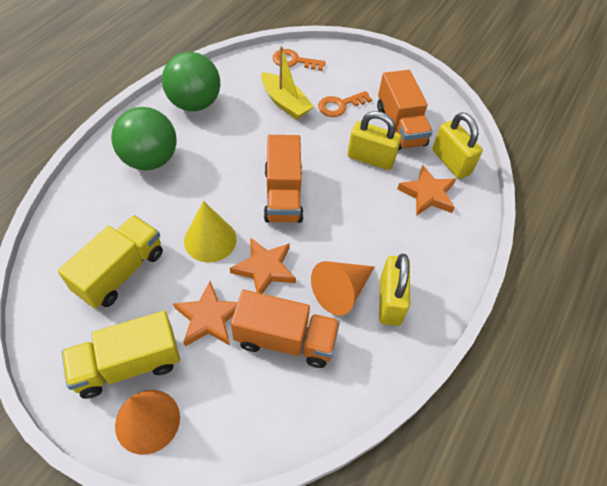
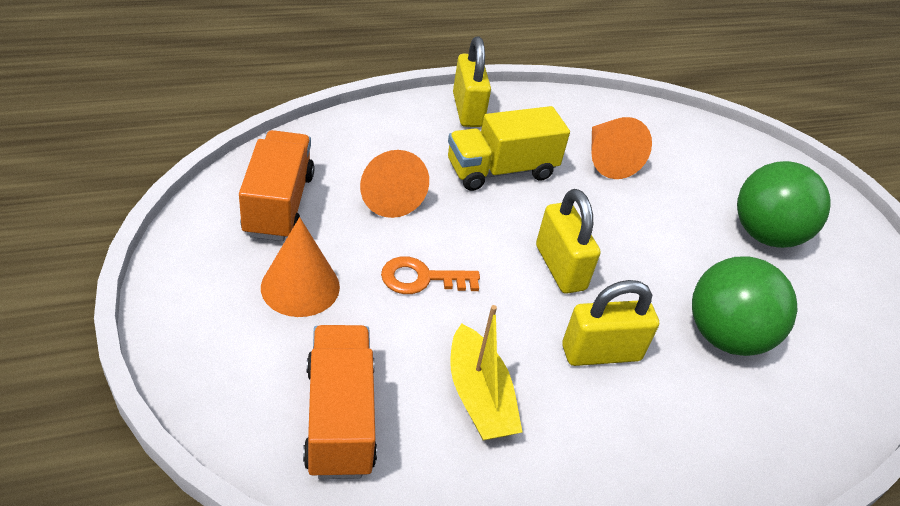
orange cone: 2 -> 3
orange key: 2 -> 1
orange star: 3 -> 0
orange truck: 3 -> 2
yellow cone: 1 -> 0
yellow truck: 2 -> 1

